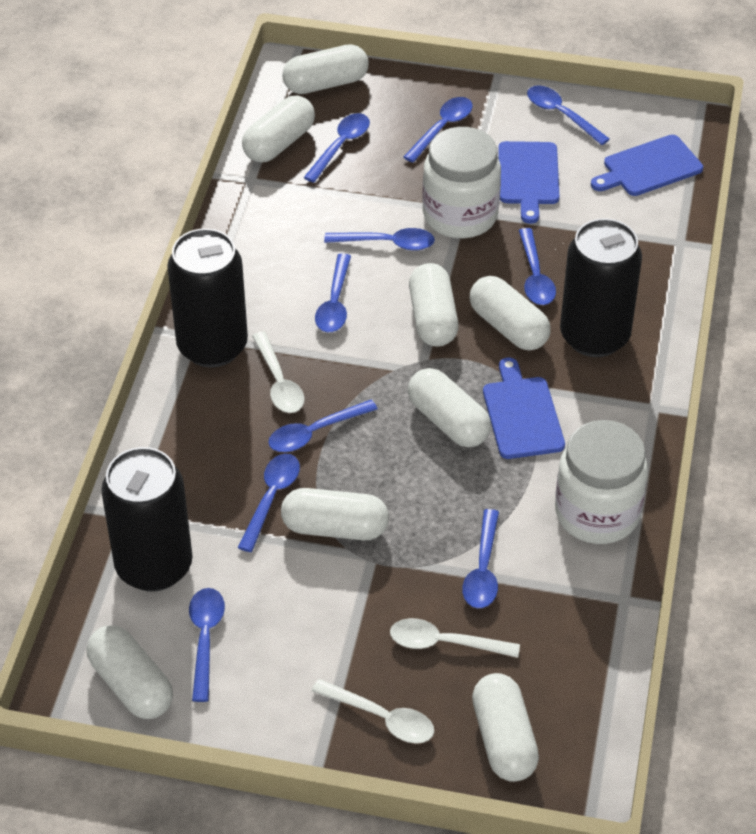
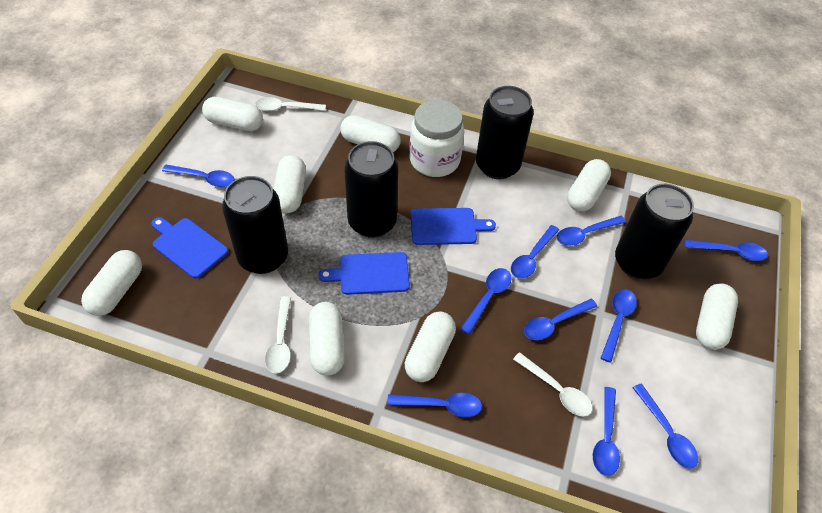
black can: 3 -> 4
white jar: 2 -> 1

